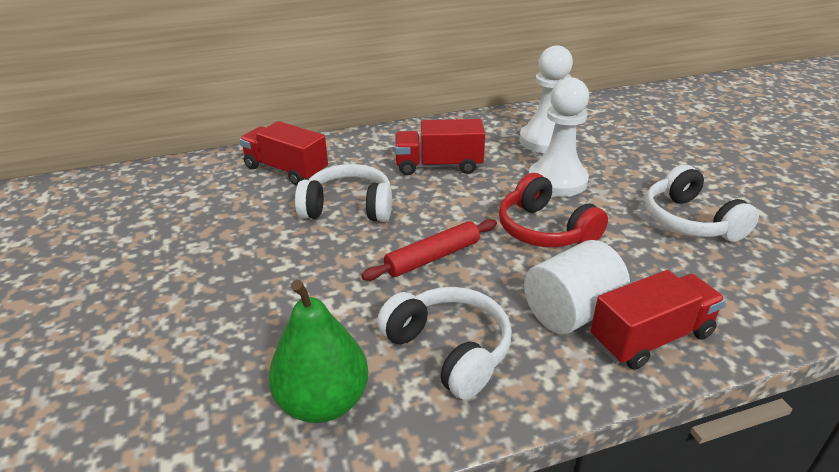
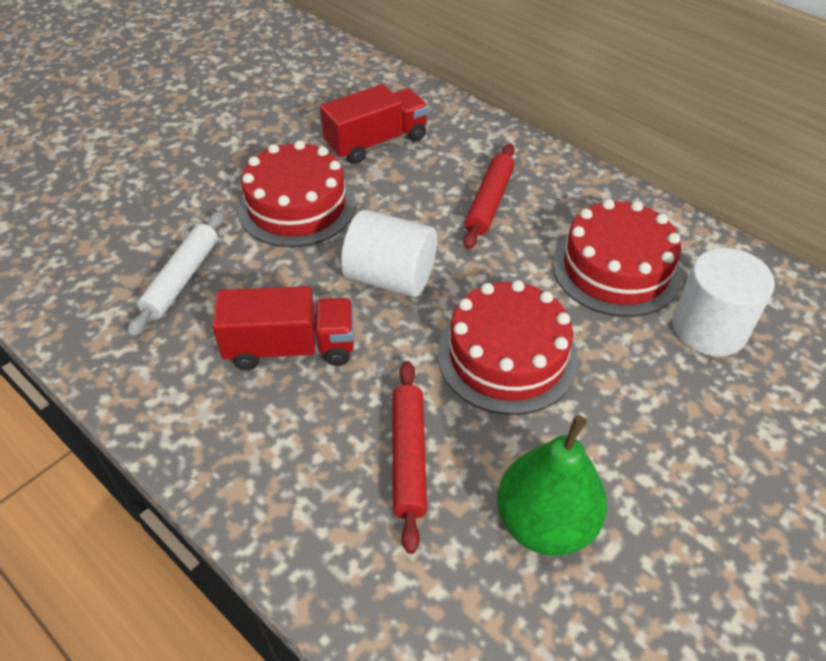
red cake: 0 -> 3
red headphones: 1 -> 0
red rolling pin: 1 -> 2
red truck: 3 -> 2
white cylinder: 1 -> 2
white headphones: 3 -> 0
white pawn: 2 -> 0
white rolling pin: 0 -> 1

